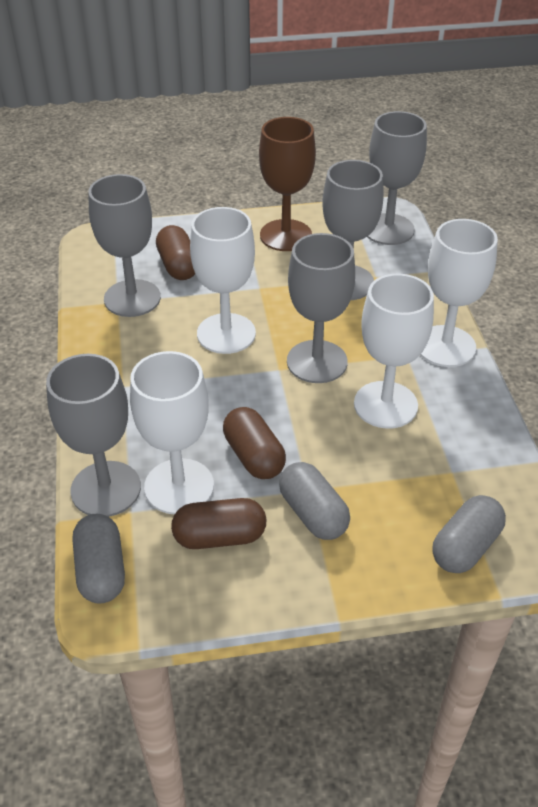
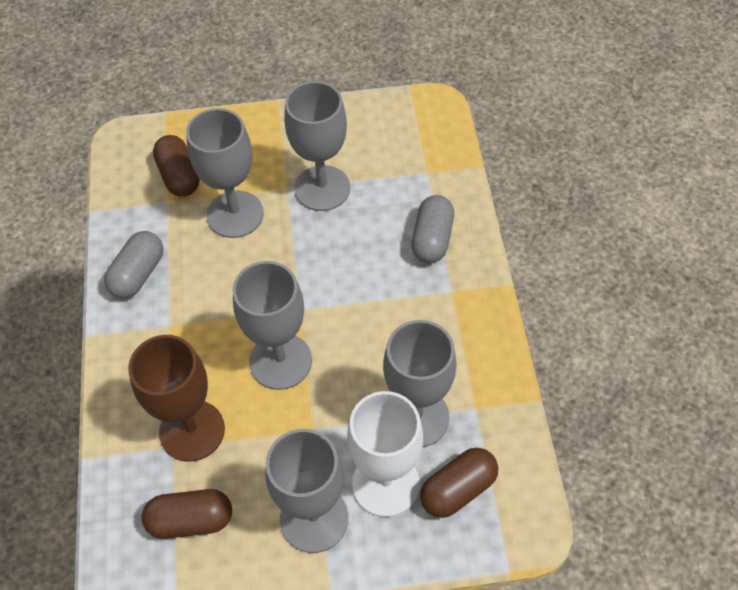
grey capsule: 3 -> 2
white goblet: 4 -> 1

